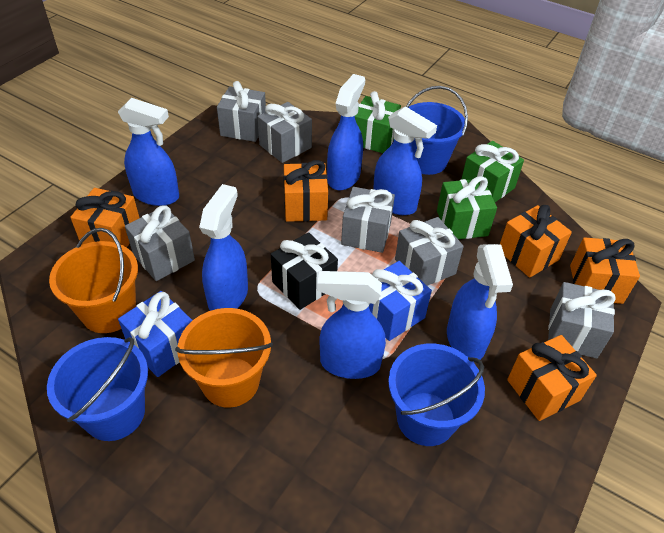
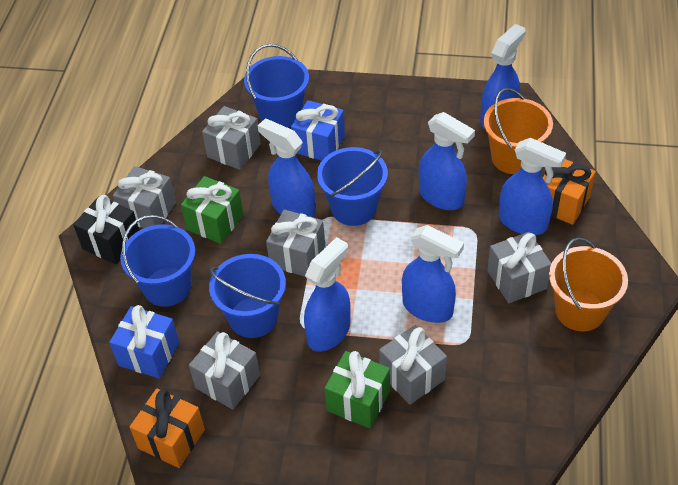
blue bucket: 3 -> 4
green gift: 3 -> 2
orange gift: 5 -> 2

